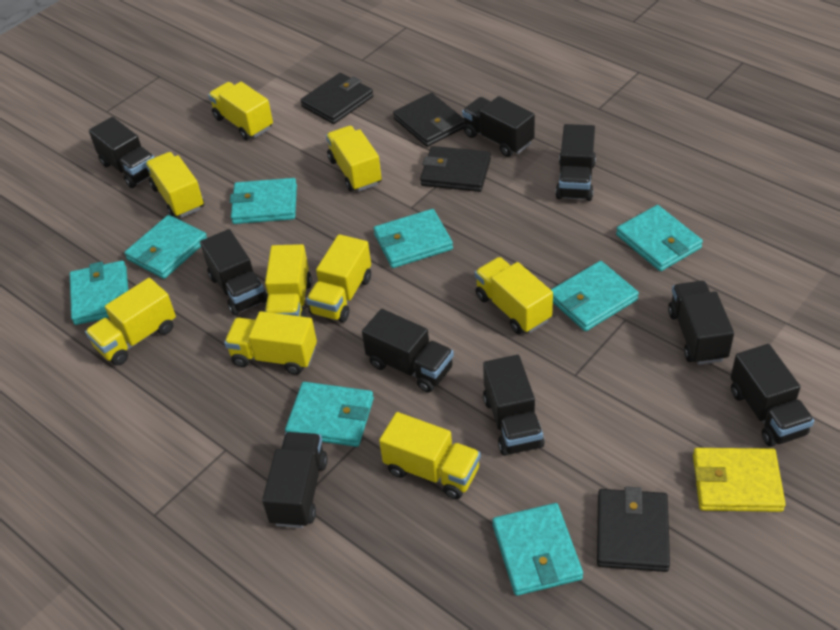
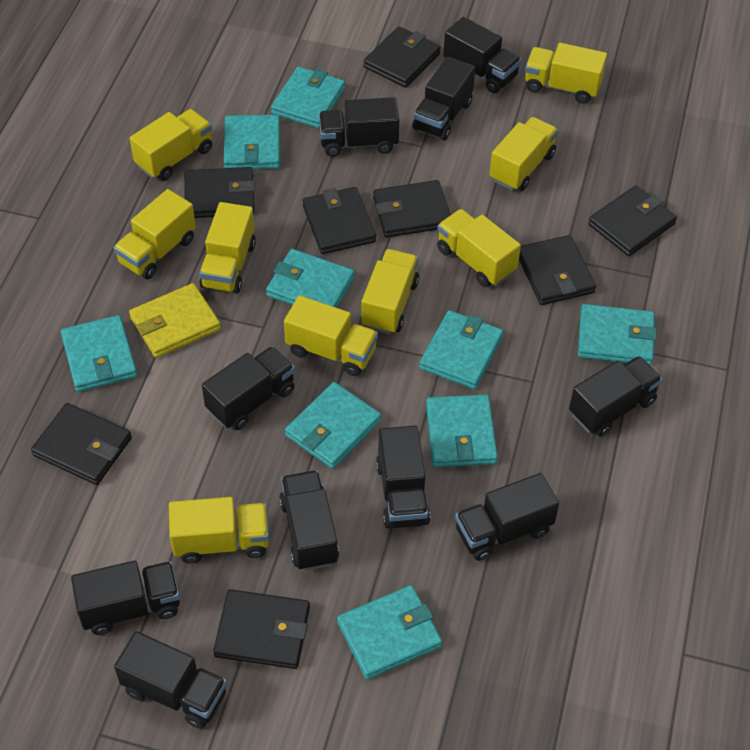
black truck: 9 -> 10
black wallet: 4 -> 8
turquoise wallet: 8 -> 9

